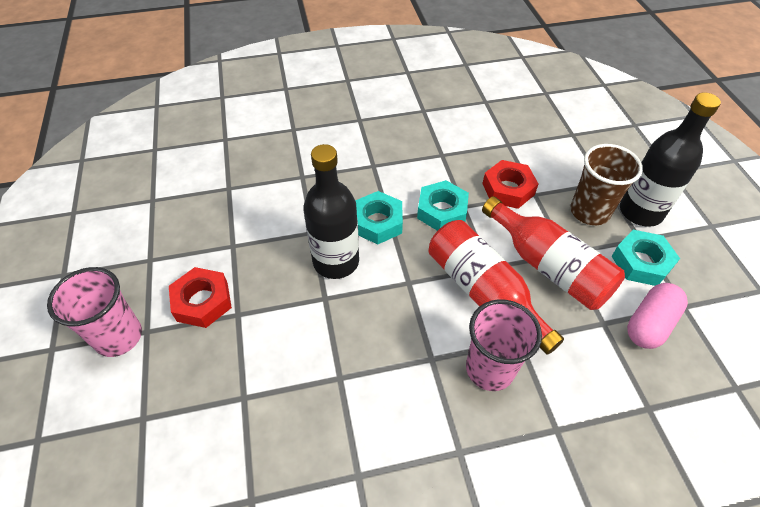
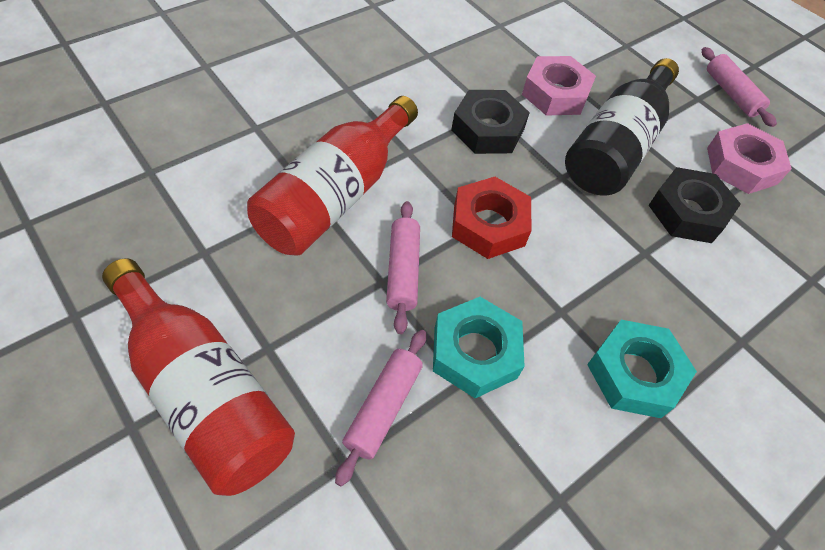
black bottle: 2 -> 1
black nut: 0 -> 2
brown cup: 1 -> 0
pink capsule: 1 -> 0
pink cup: 2 -> 0
pink nut: 0 -> 2
pink rolling pin: 0 -> 3
red nut: 2 -> 1
turquoise nut: 3 -> 2

